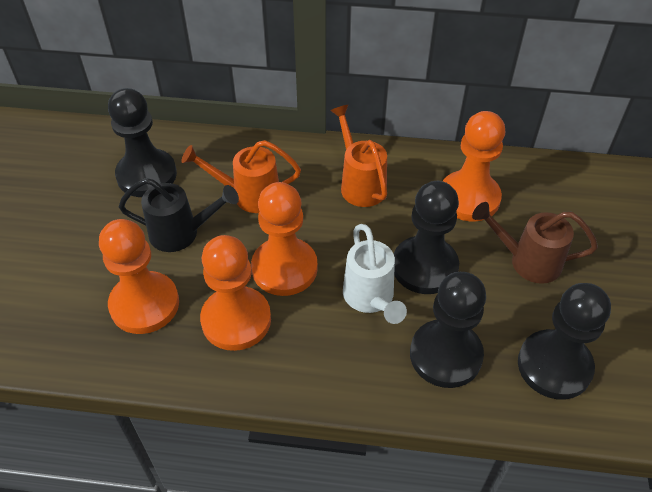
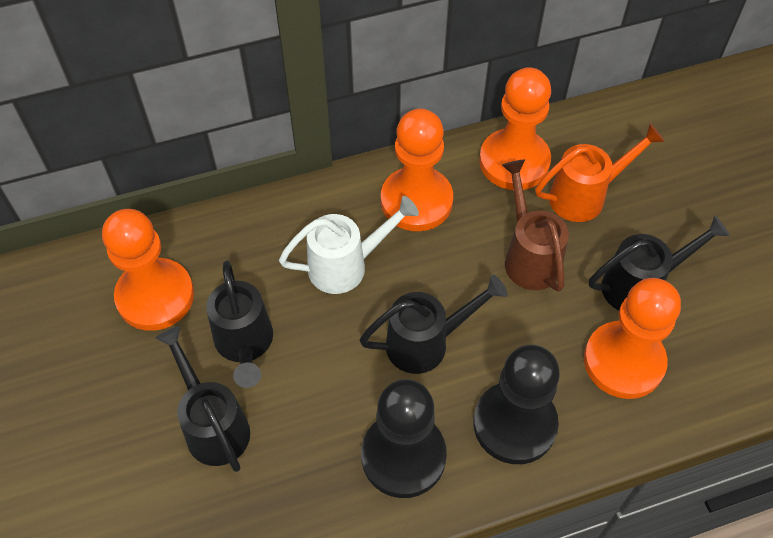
black pawn: 4 -> 2
black watering can: 1 -> 4
orange watering can: 2 -> 1

